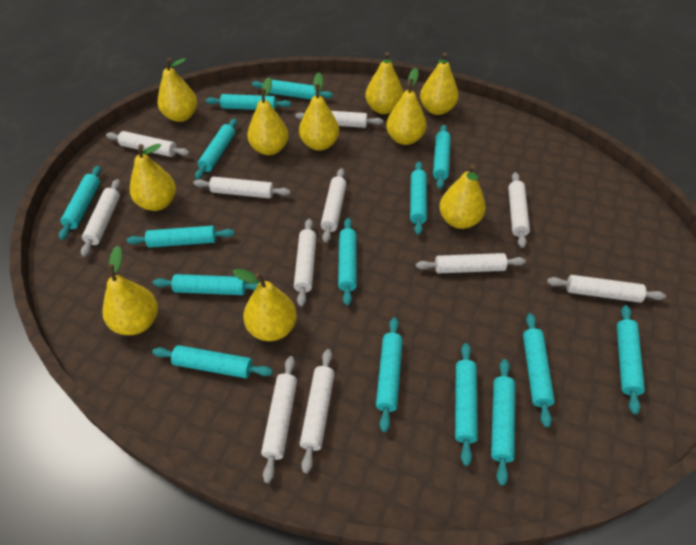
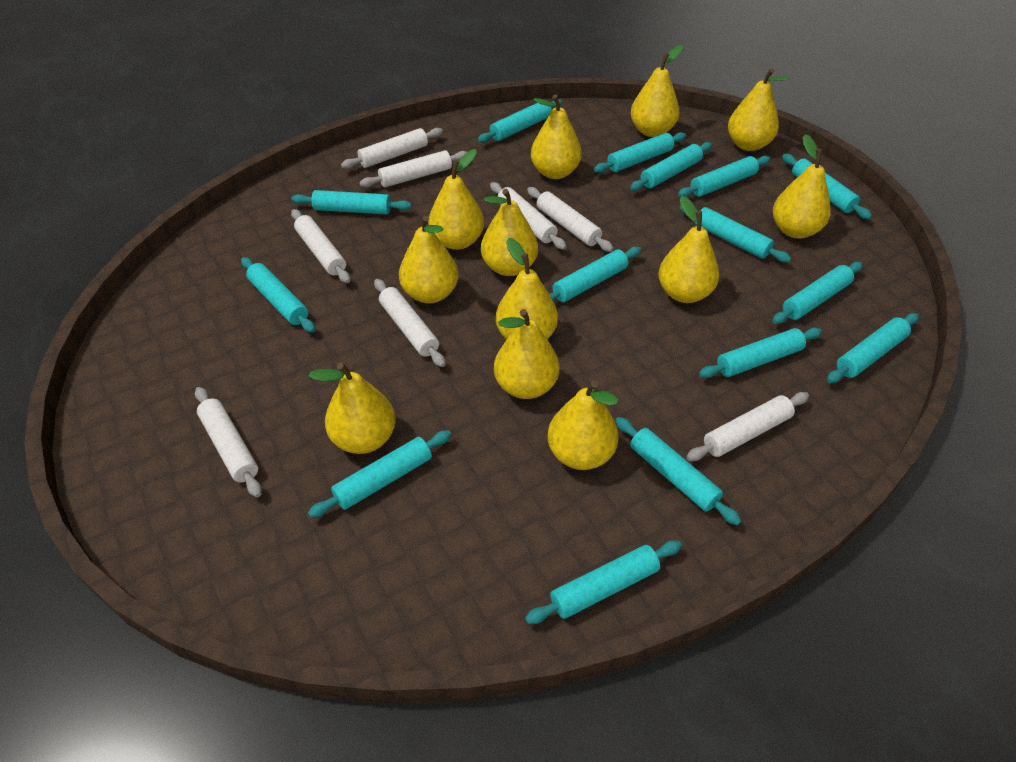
white rolling pin: 11 -> 8
yellow pear: 10 -> 12

